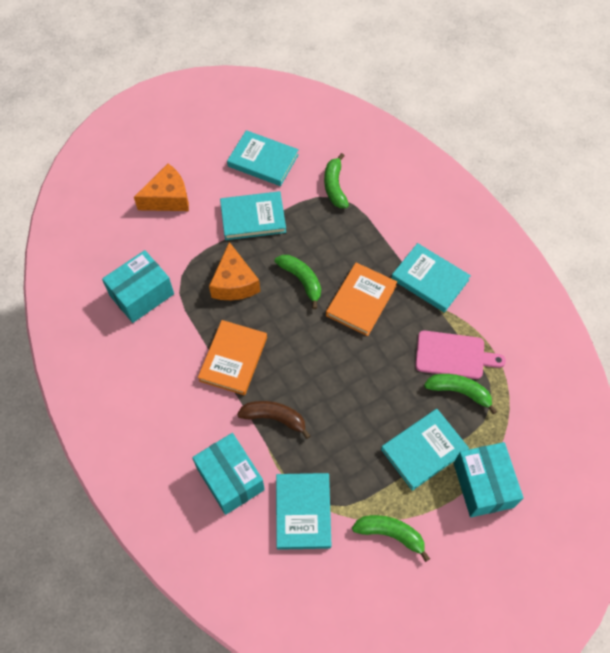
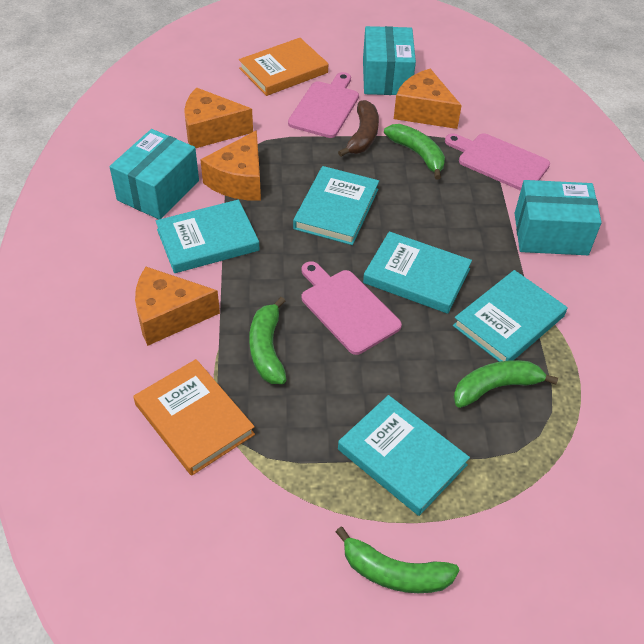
orange cheese: 2 -> 4
pink cutting board: 1 -> 3

